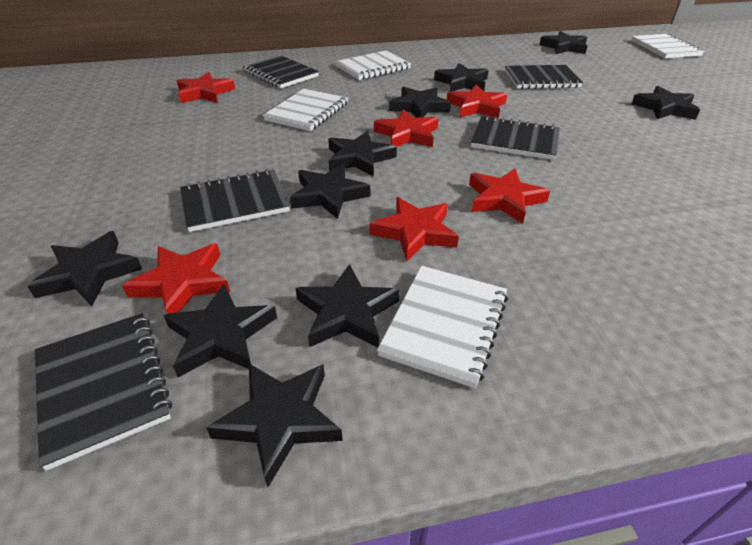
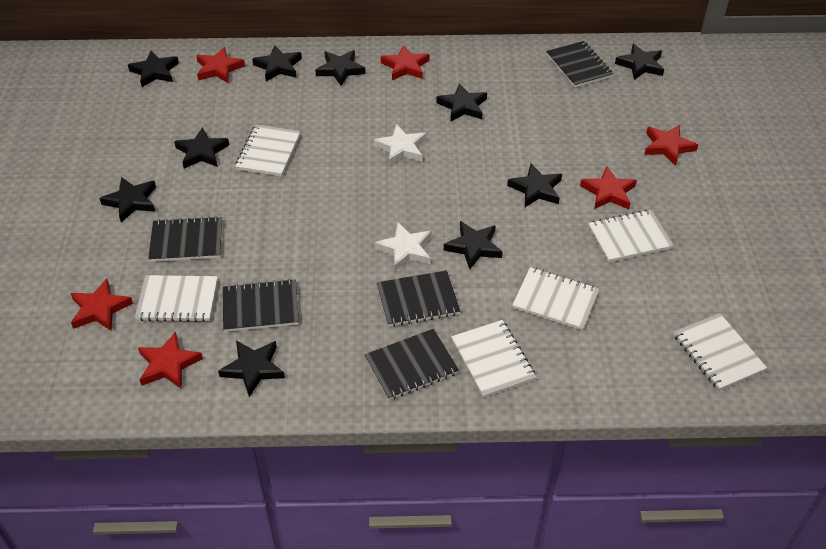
white notebook: 4 -> 6
white star: 0 -> 2

